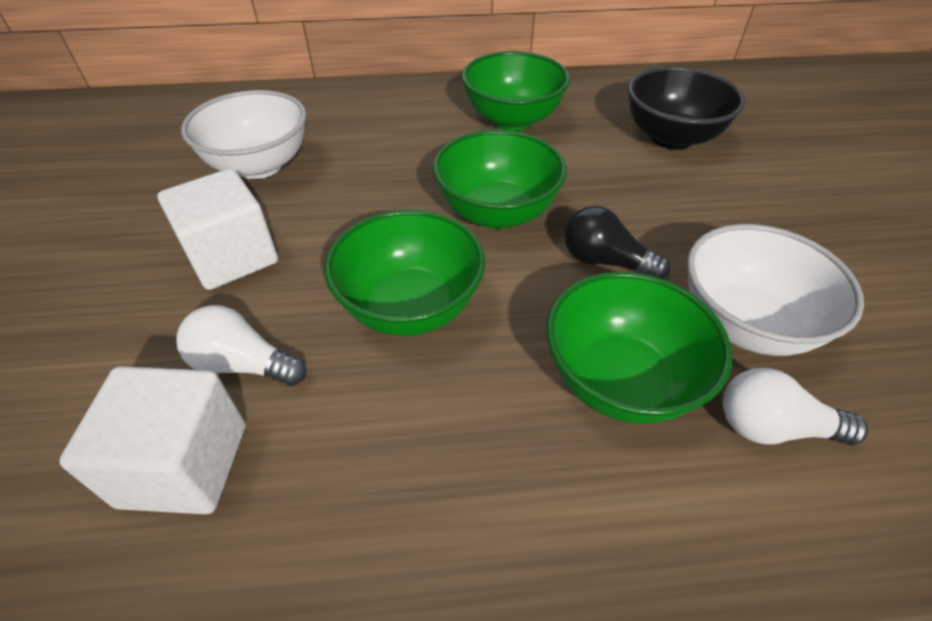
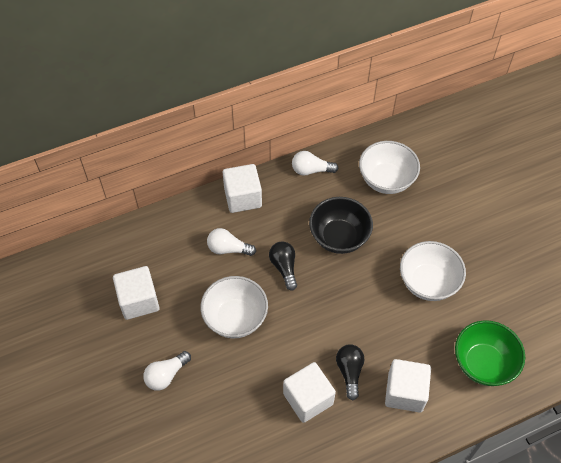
black light bulb: 1 -> 2
green bowl: 4 -> 1
white bowl: 2 -> 3
white cube: 2 -> 4
white light bulb: 2 -> 3

